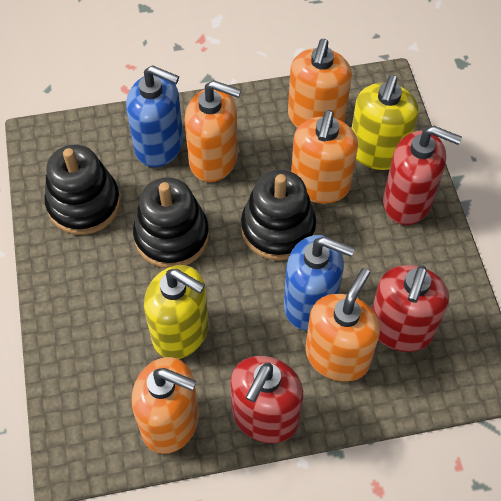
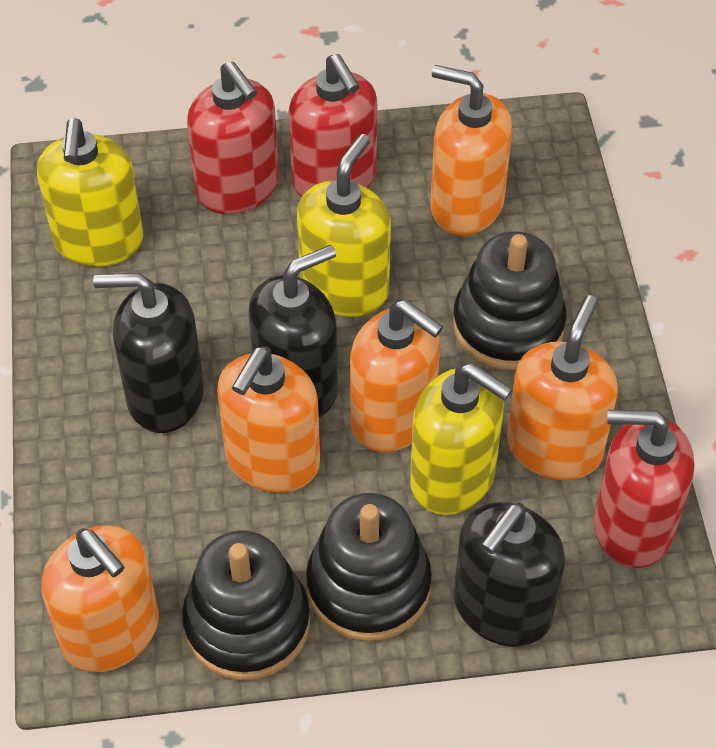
black soap dispenser: 0 -> 3
blue soap dispenser: 2 -> 0
yellow soap dispenser: 2 -> 3

